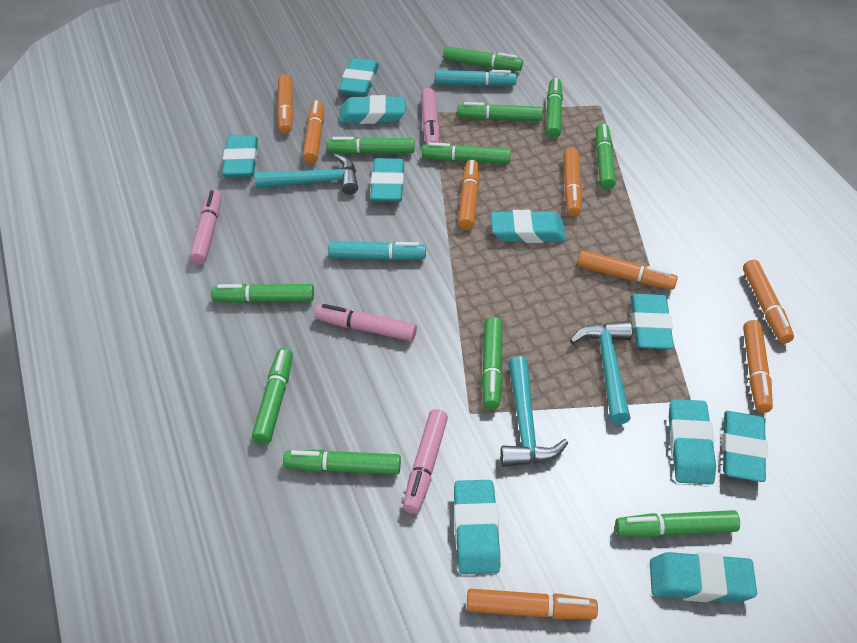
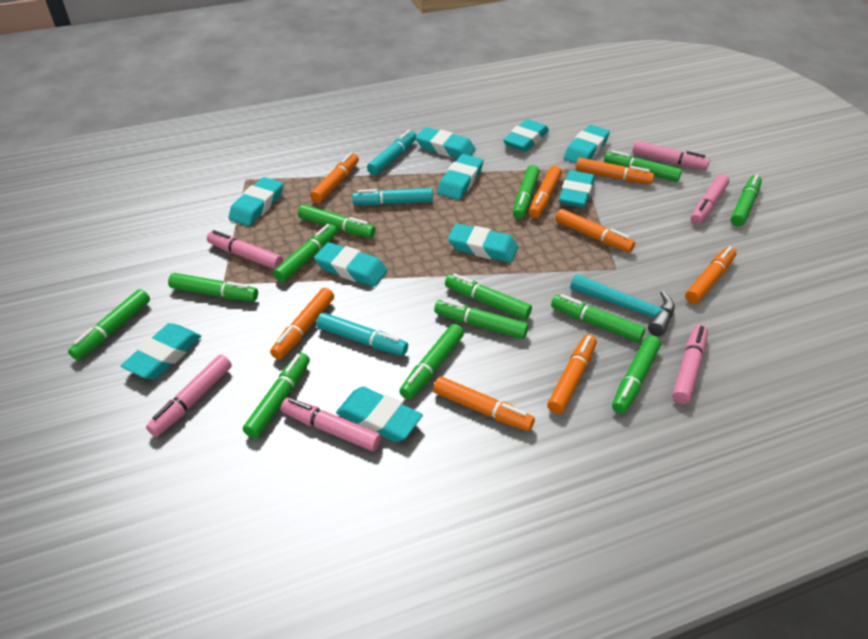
green marker: 11 -> 13
pink marker: 4 -> 6
turquoise hammer: 3 -> 1
turquoise marker: 2 -> 3

